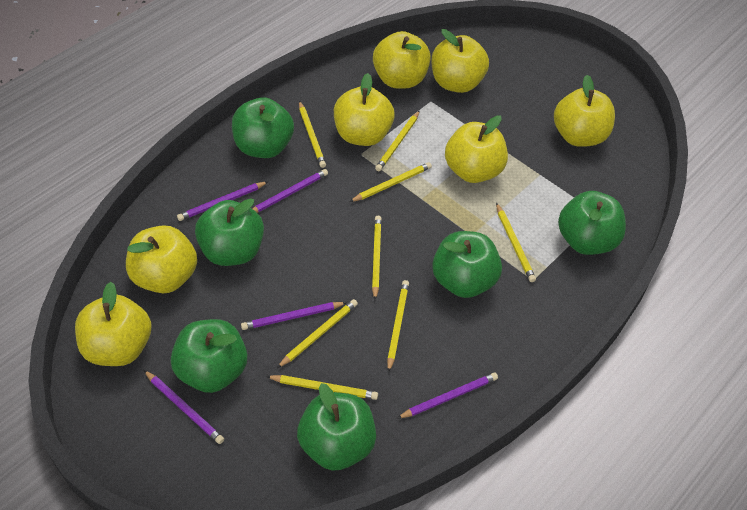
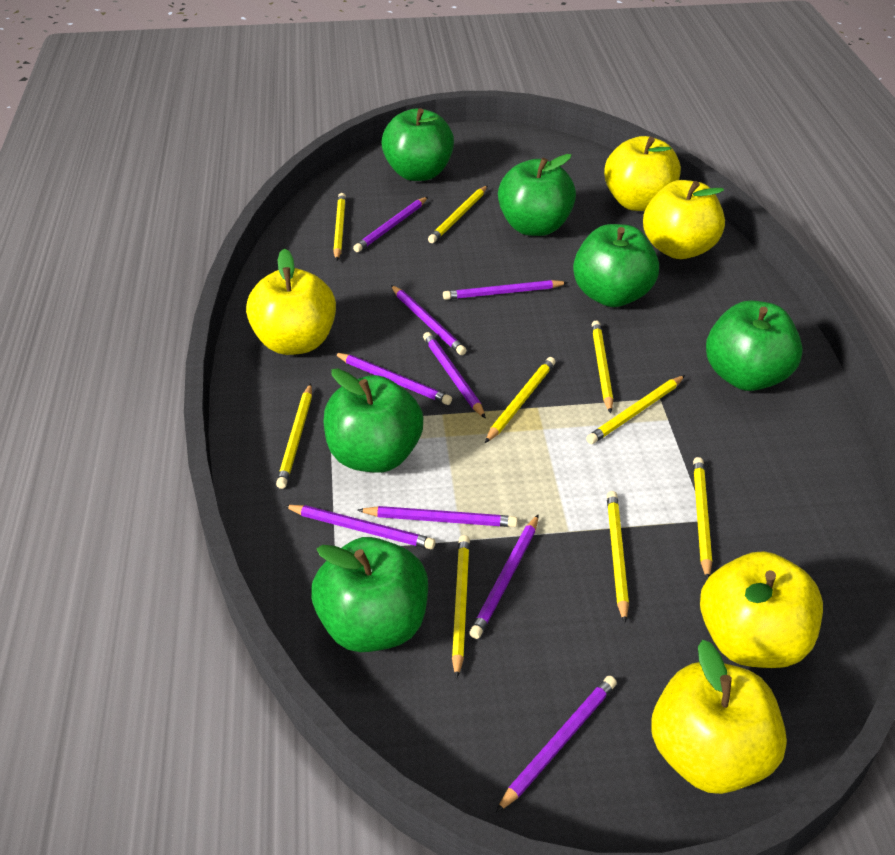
purple pencil: 5 -> 9
yellow apple: 7 -> 5
yellow pencil: 8 -> 9

